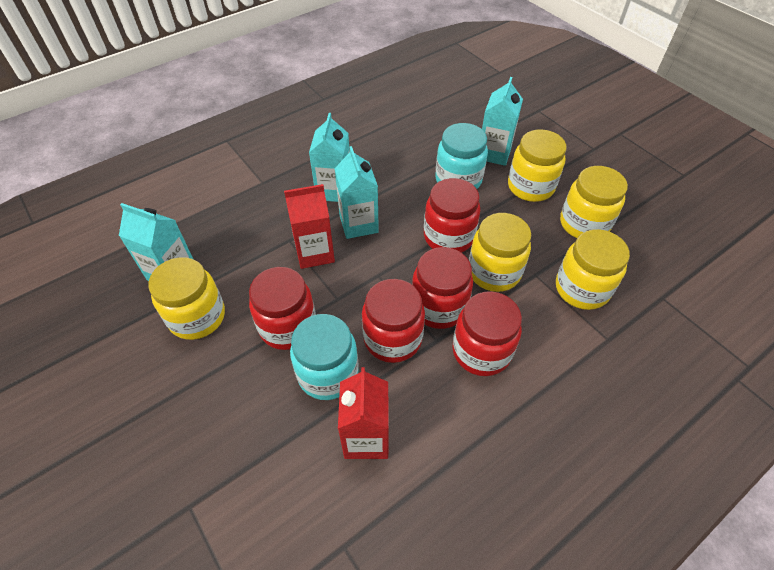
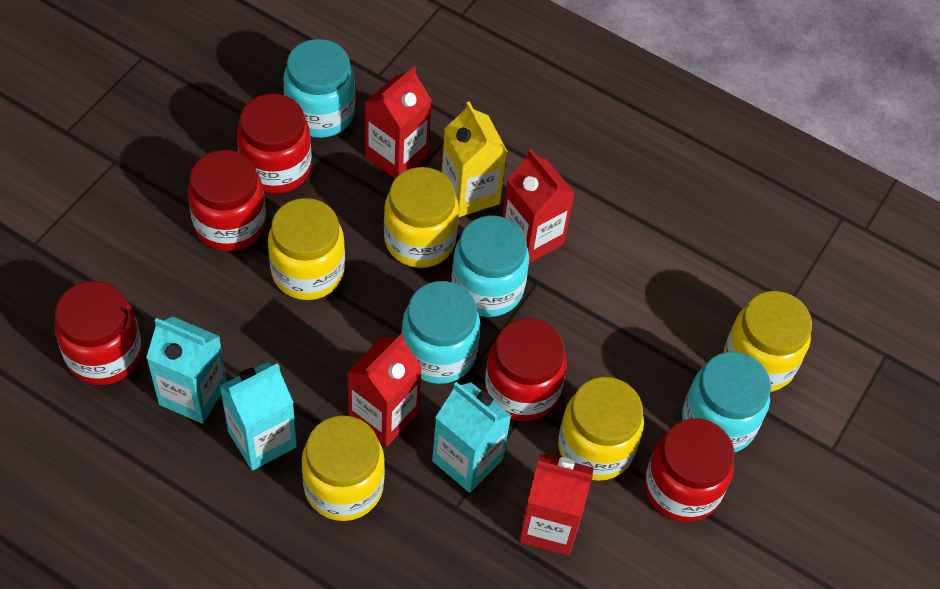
red carton: 2 -> 4
turquoise carton: 4 -> 3
turquoise jar: 2 -> 4
yellow carton: 0 -> 1

